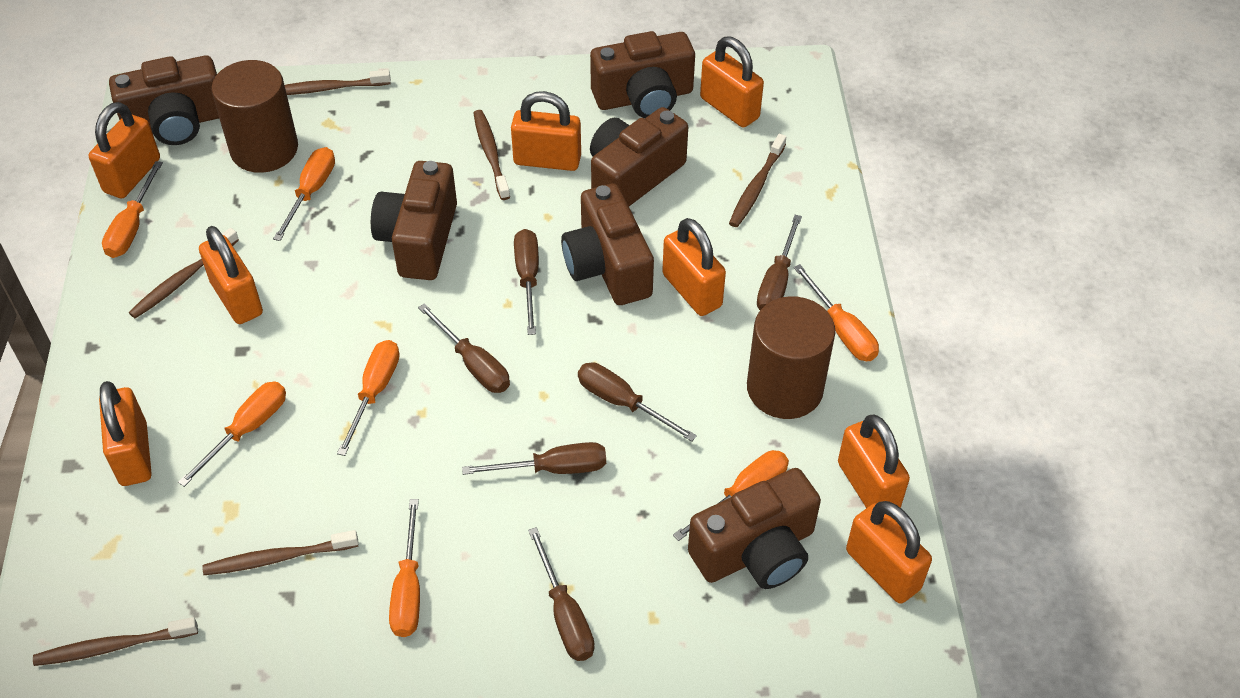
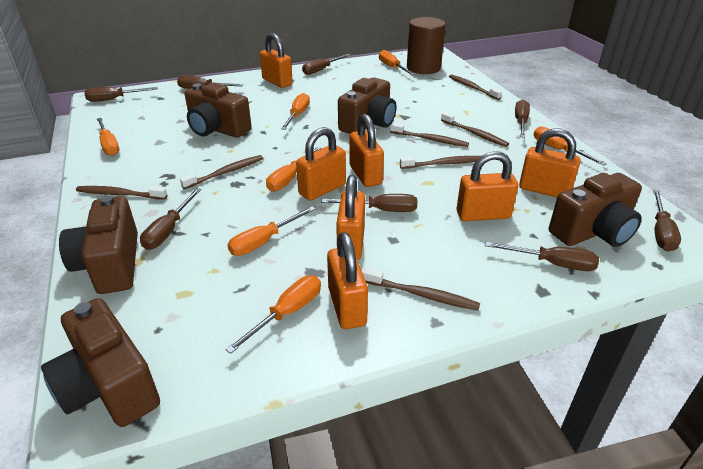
brown camera: 6 -> 5
brown cylinder: 2 -> 1
brown screwdriver: 6 -> 8
brown toothbrush: 6 -> 7
orange padlock: 8 -> 7

